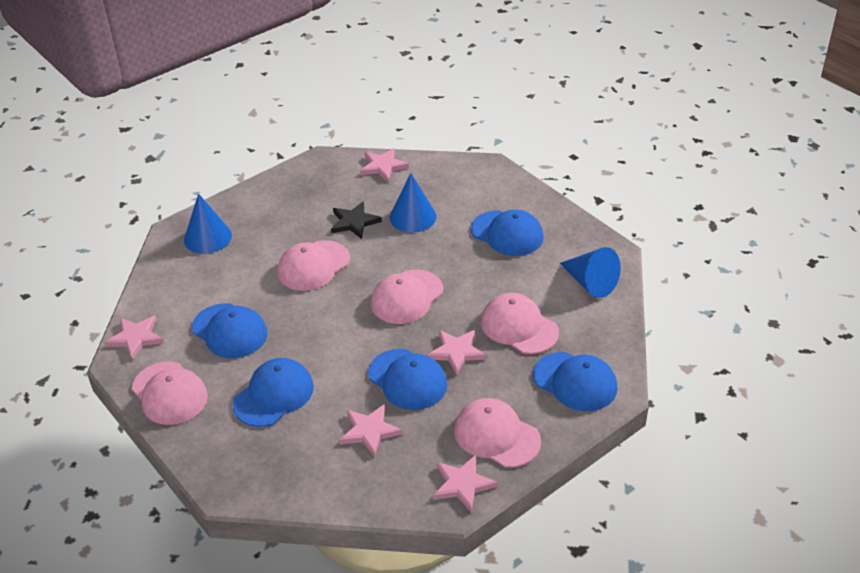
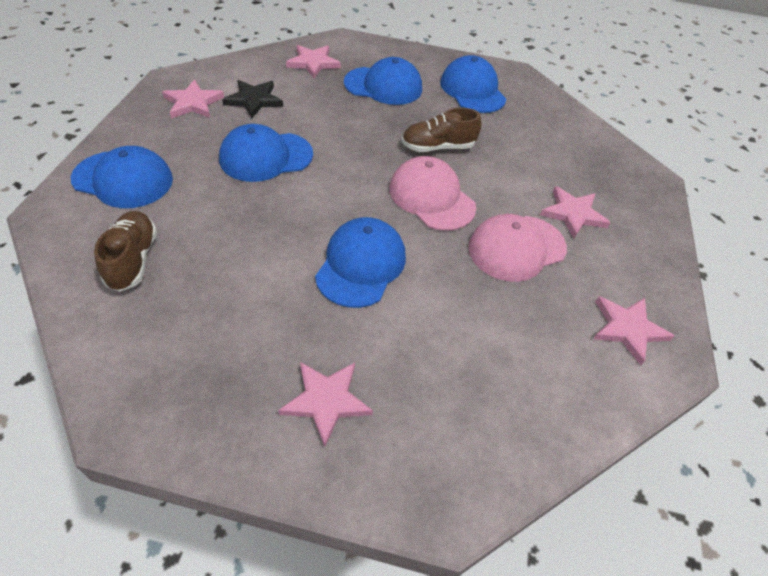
blue cone: 3 -> 0
brown shoe: 0 -> 2
pink cap: 5 -> 2

